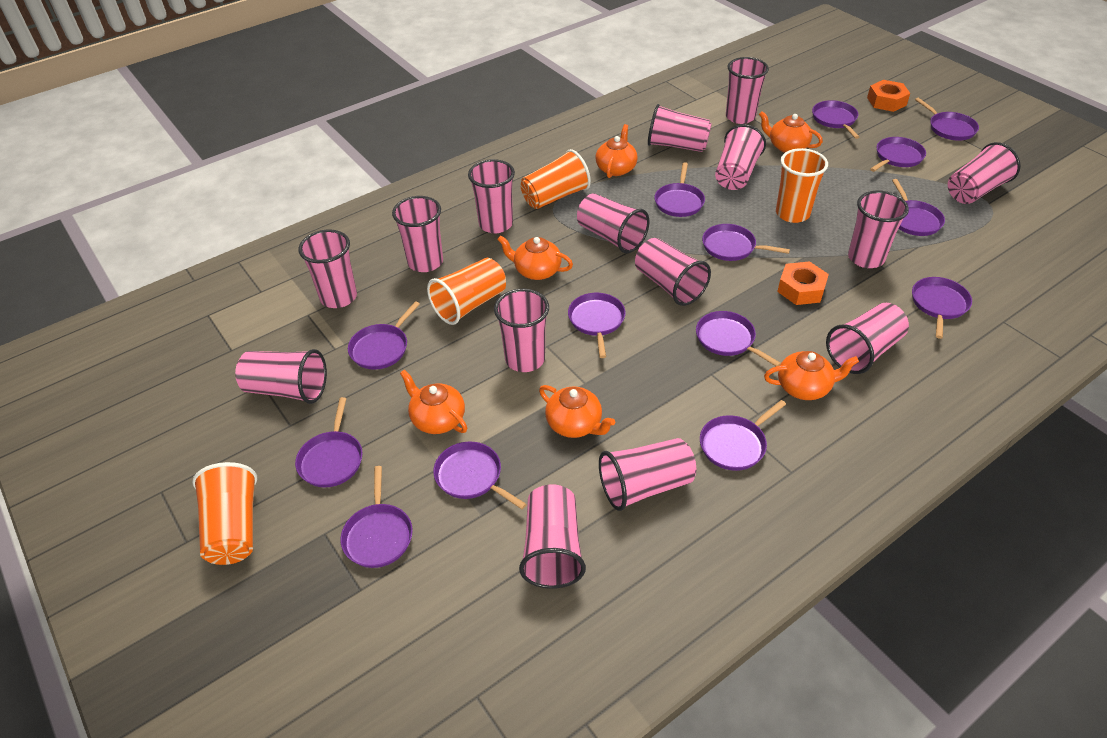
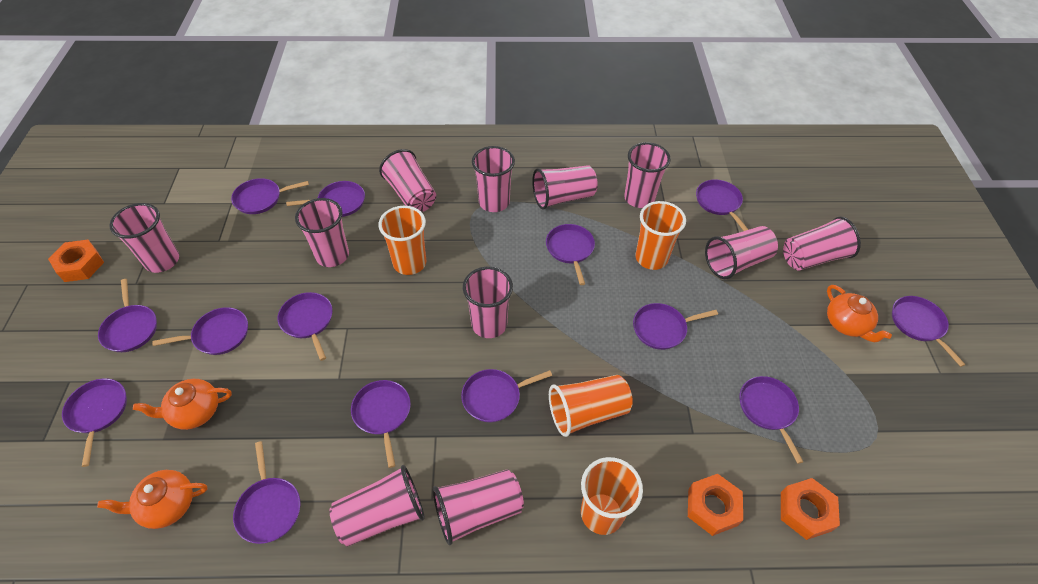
orange nut: 2 -> 3
orange teapot: 6 -> 3
pink cup: 15 -> 11

